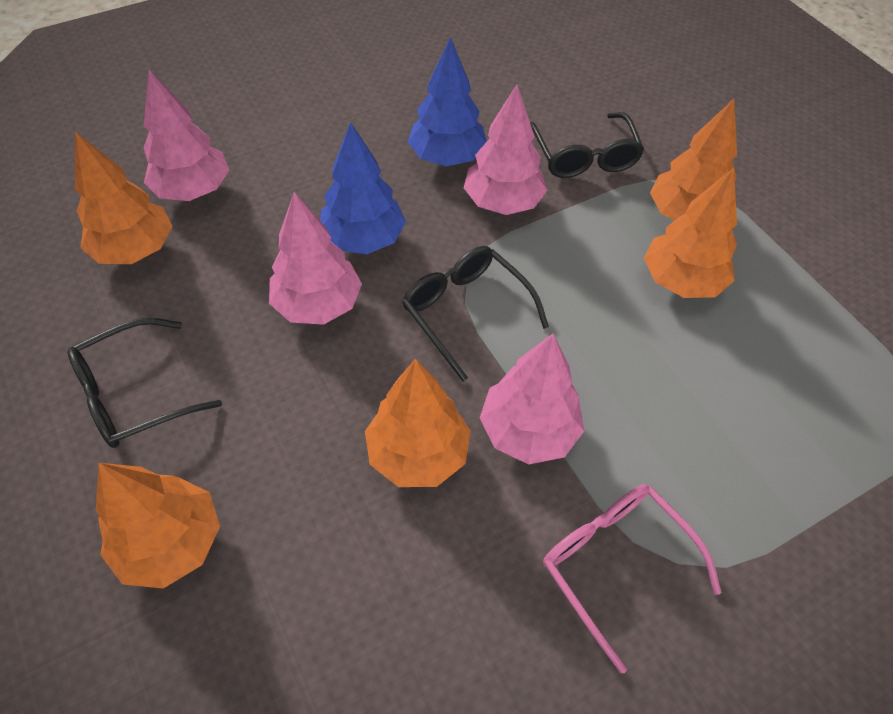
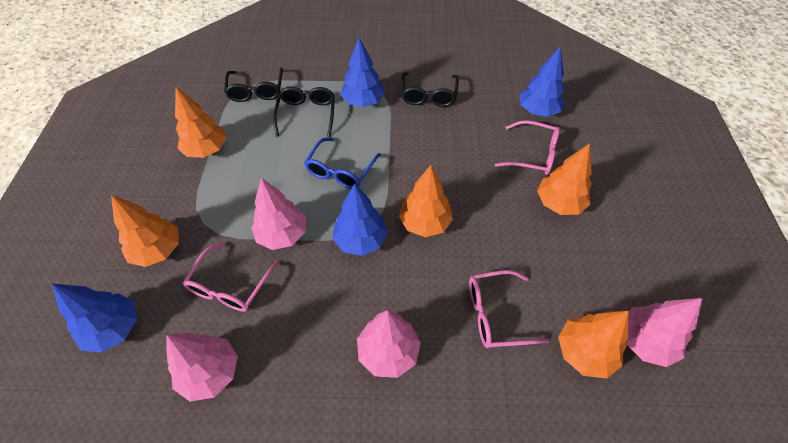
blue glasses: 0 -> 1
blue tree: 2 -> 4
pink glasses: 1 -> 3

